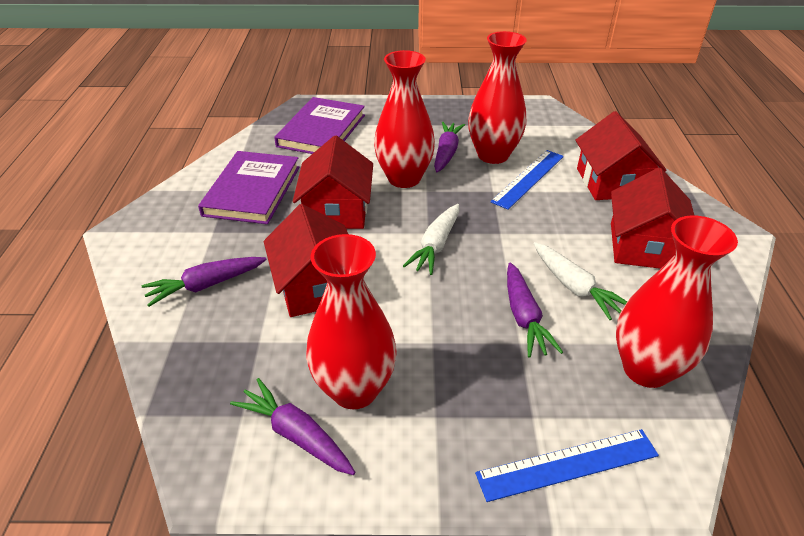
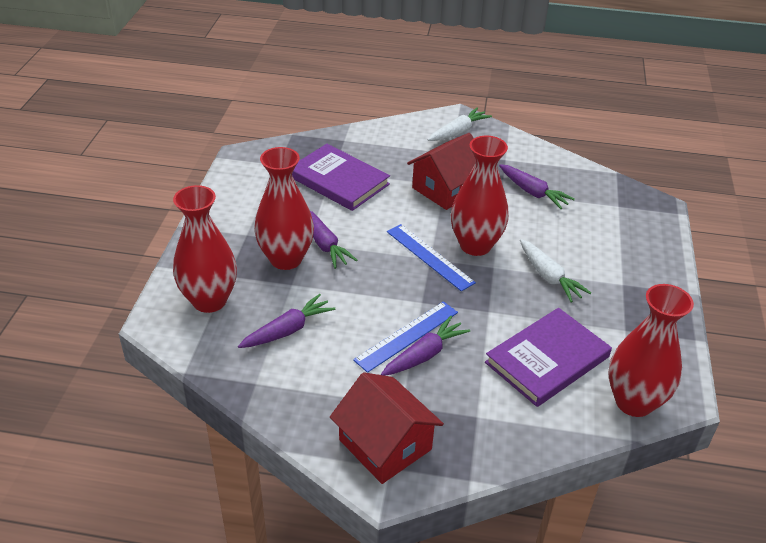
red house: 4 -> 2

